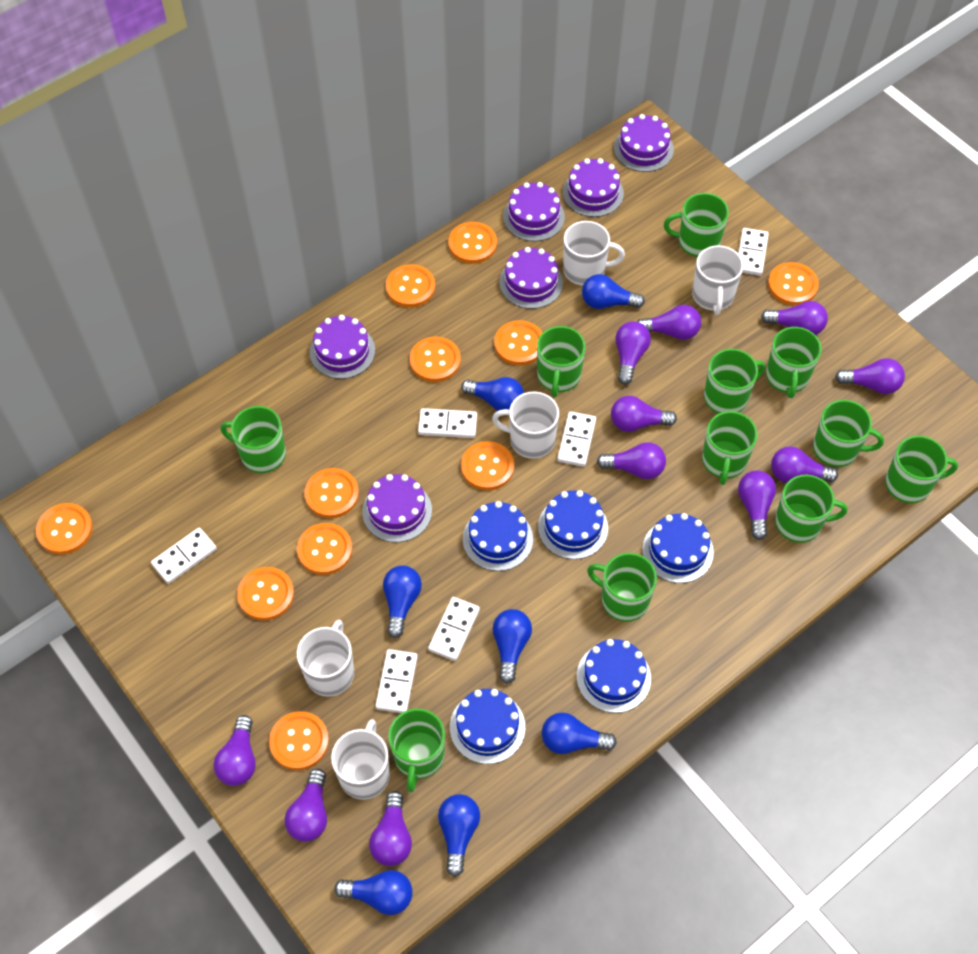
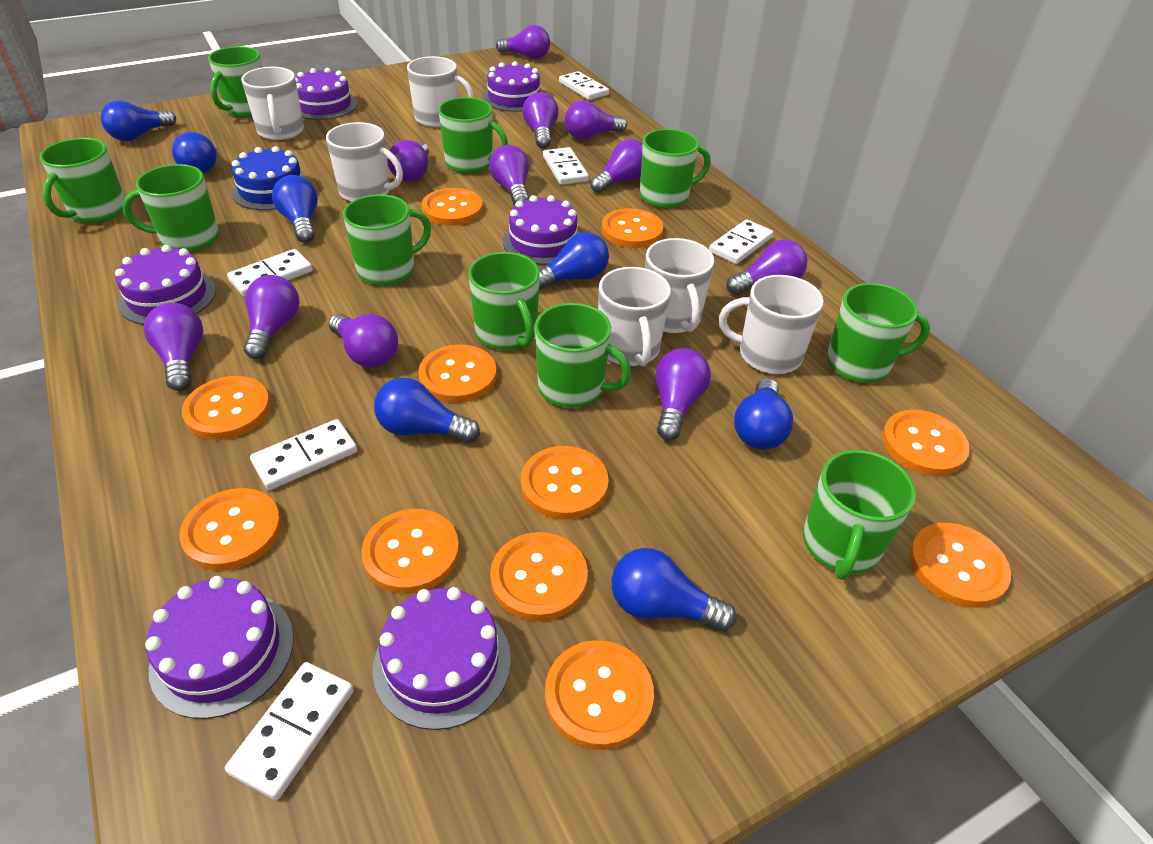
blue cake: 5 -> 1
green mug: 11 -> 10
white mug: 5 -> 6

